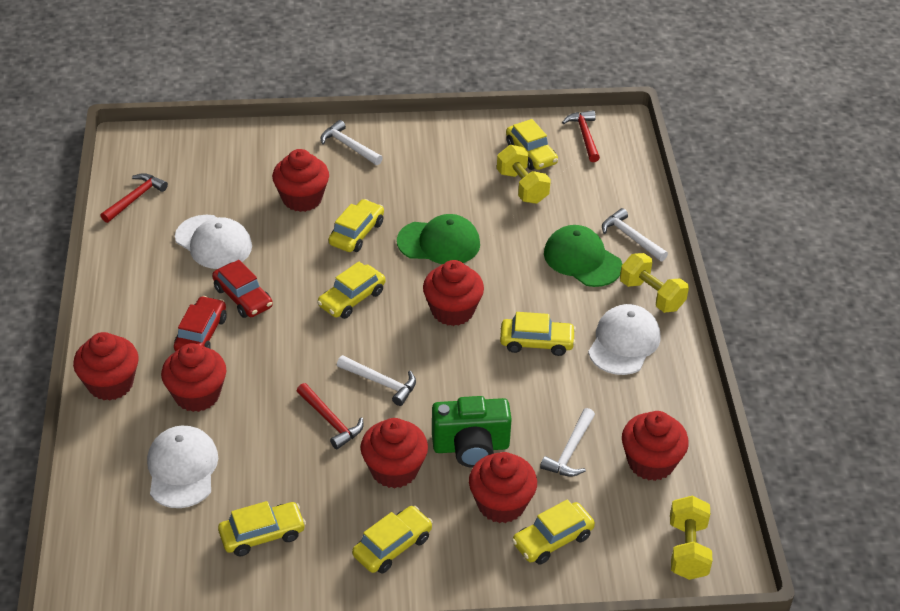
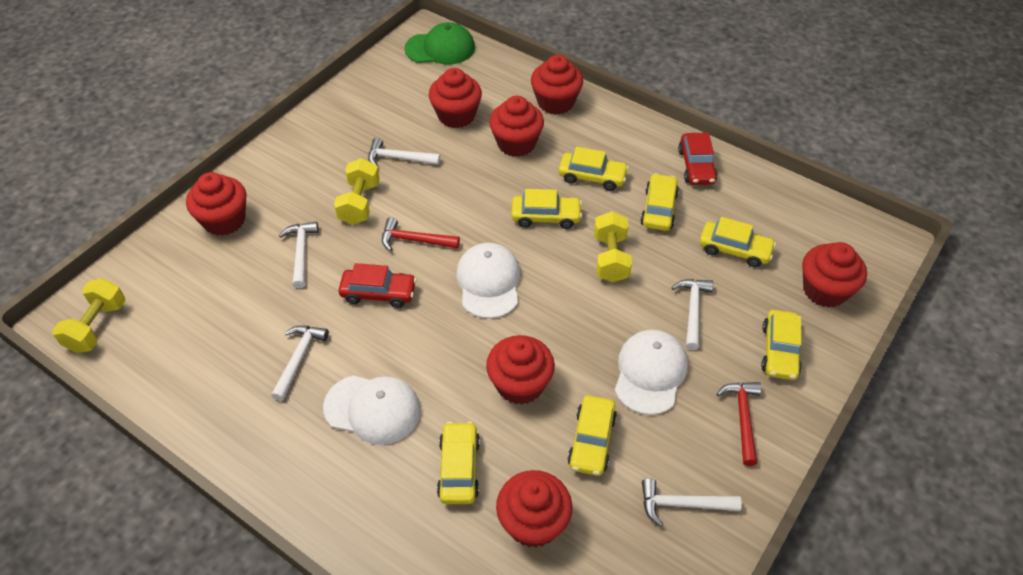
green camera: 1 -> 0
green cap: 2 -> 1
red hammer: 3 -> 2
white hammer: 4 -> 5

